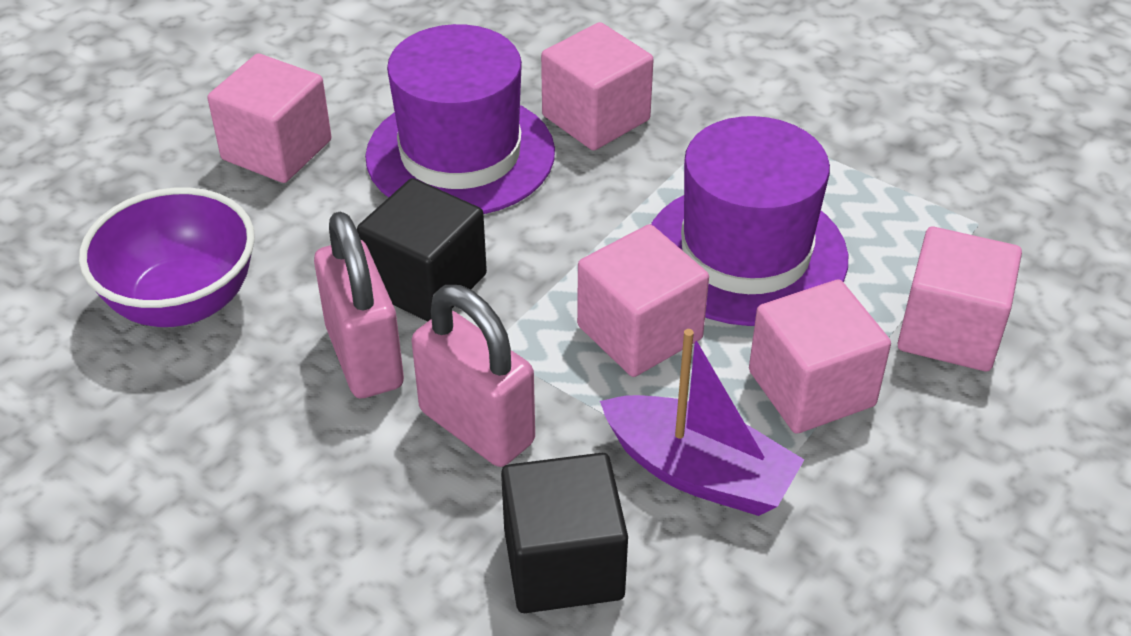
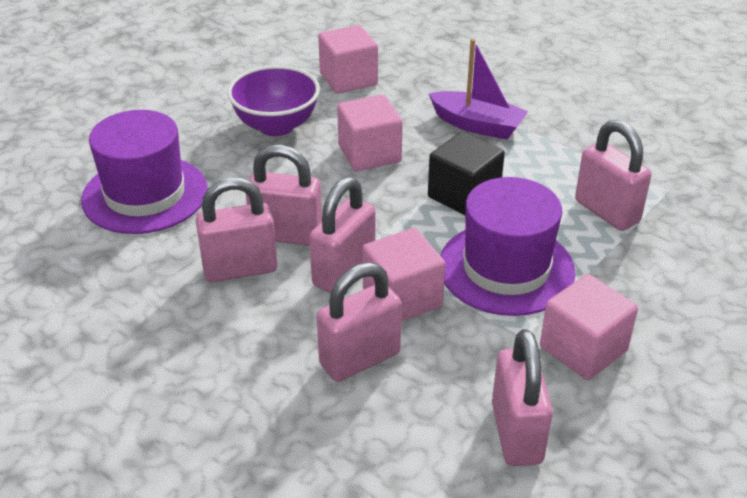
black cube: 2 -> 1
pink cube: 5 -> 4
pink padlock: 2 -> 6

